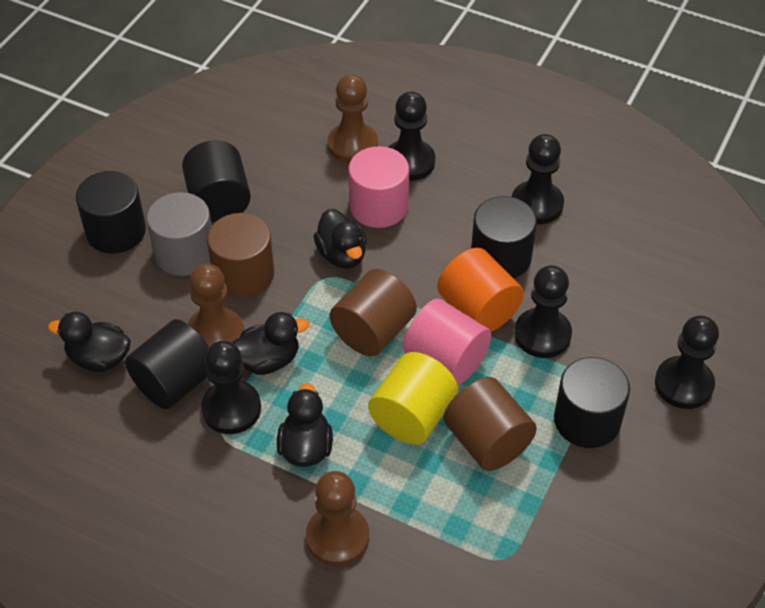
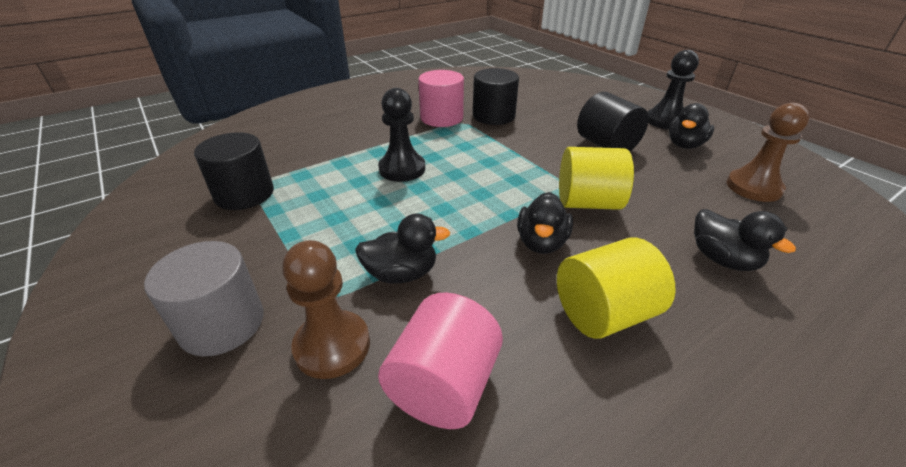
black cylinder: 5 -> 3
black pawn: 5 -> 2
brown cylinder: 3 -> 0
brown pawn: 3 -> 2
orange cylinder: 1 -> 0
yellow cylinder: 1 -> 2

